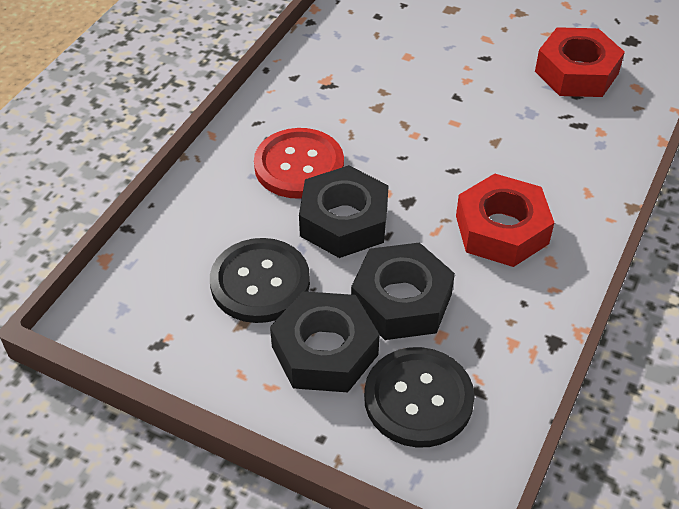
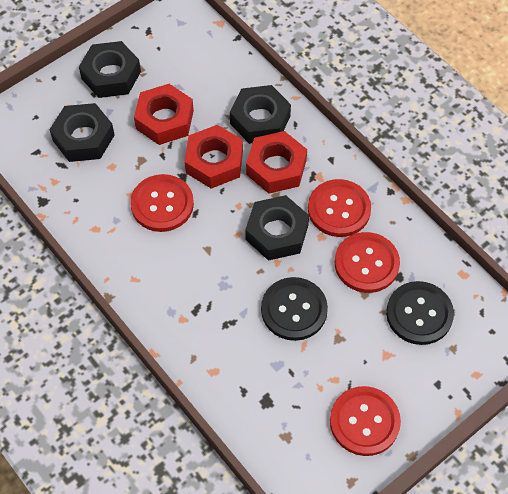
black nut: 3 -> 4
red button: 1 -> 4
red nut: 2 -> 3

